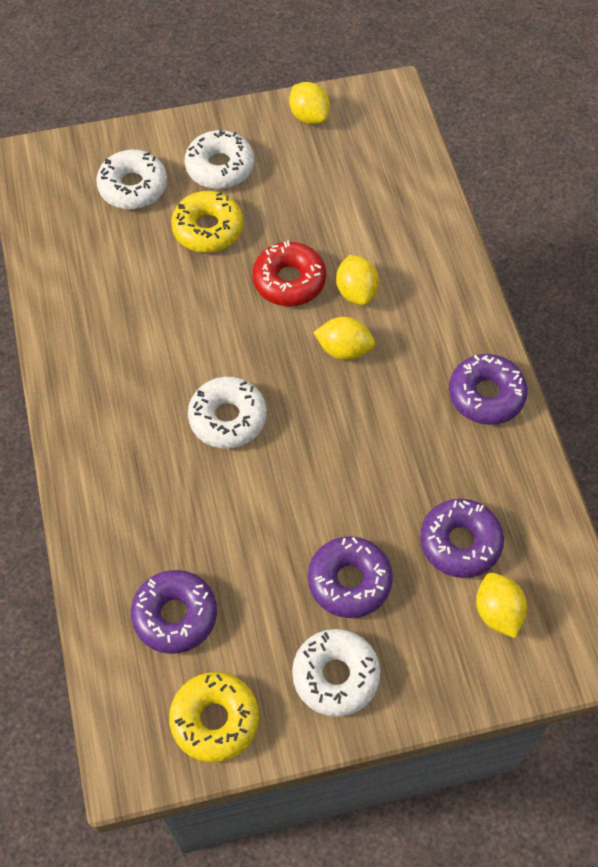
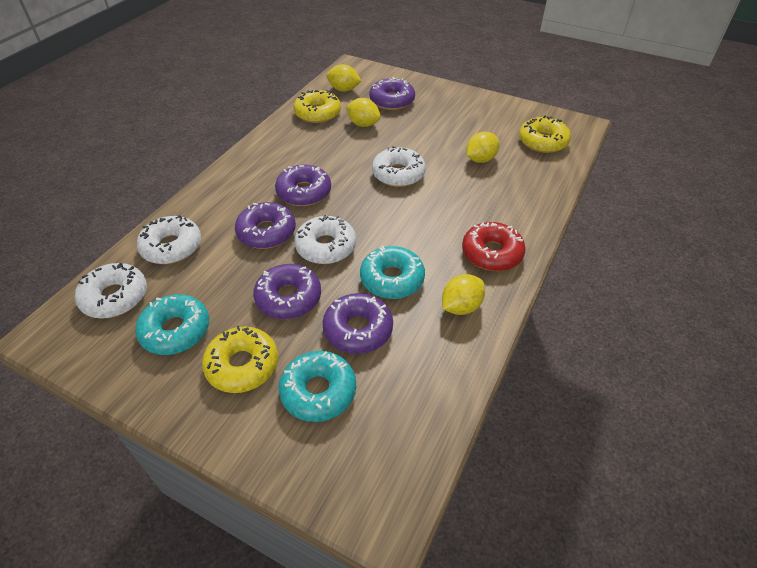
purple donut: 4 -> 5
turquoise donut: 0 -> 3
yellow donut: 2 -> 3

